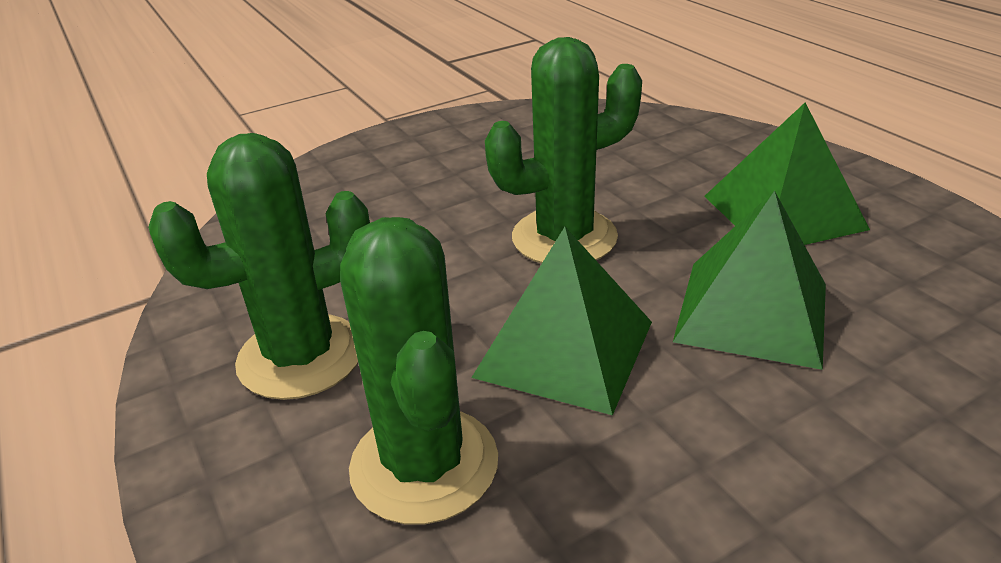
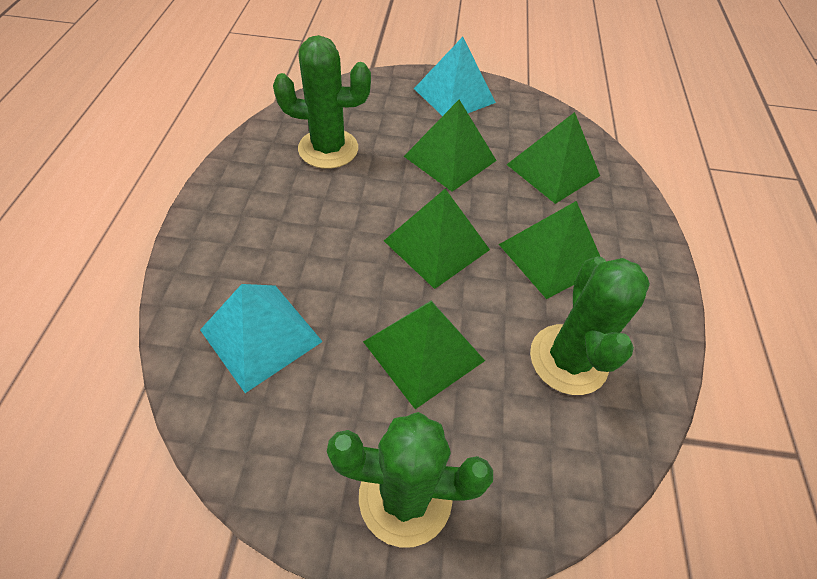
green pyramid: 3 -> 5
turquoise pyramid: 0 -> 2

